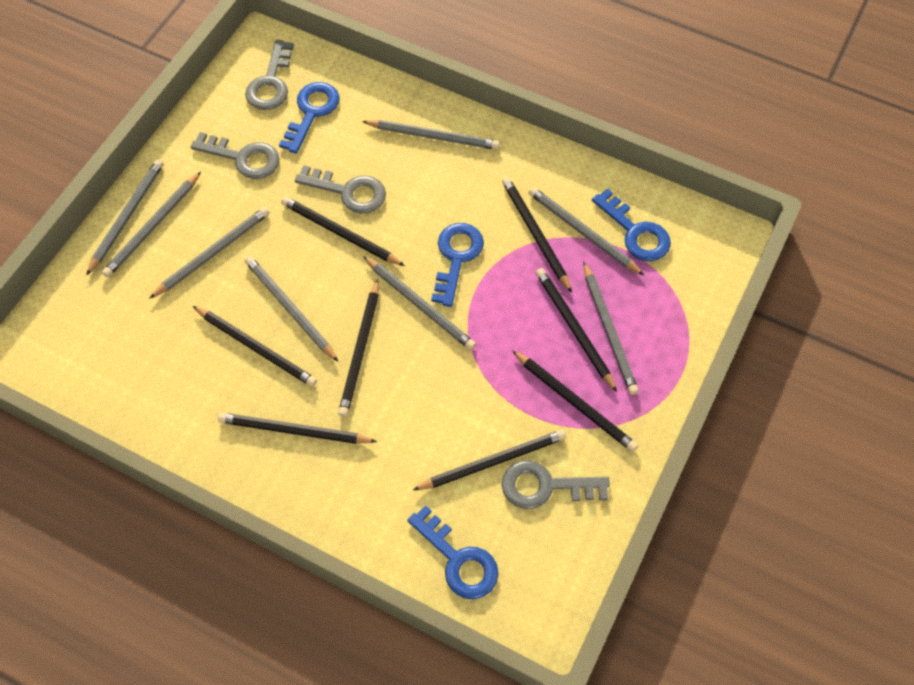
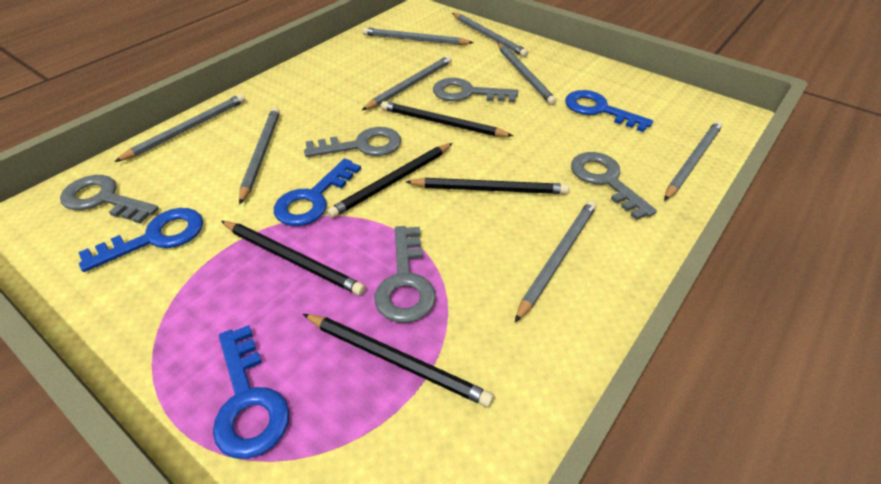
black pencil: 8 -> 5
grey key: 4 -> 5

